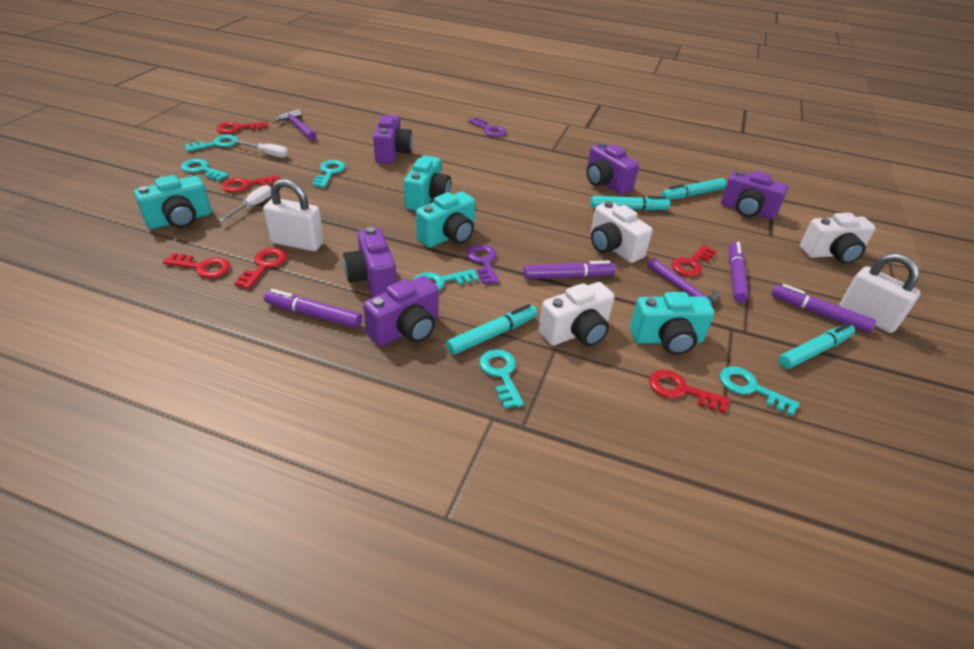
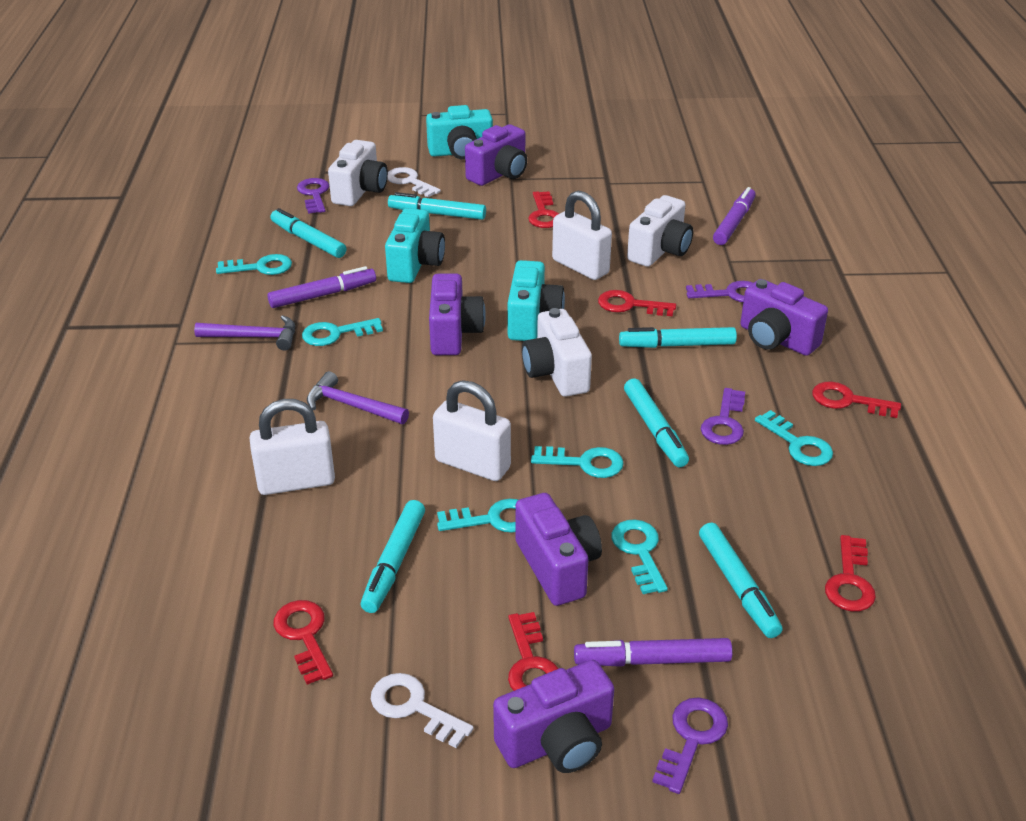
purple key: 2 -> 4
purple marker: 4 -> 3
turquoise camera: 4 -> 3
turquoise marker: 4 -> 6
white key: 0 -> 2
white padlock: 2 -> 3
white screwdriver: 2 -> 0

